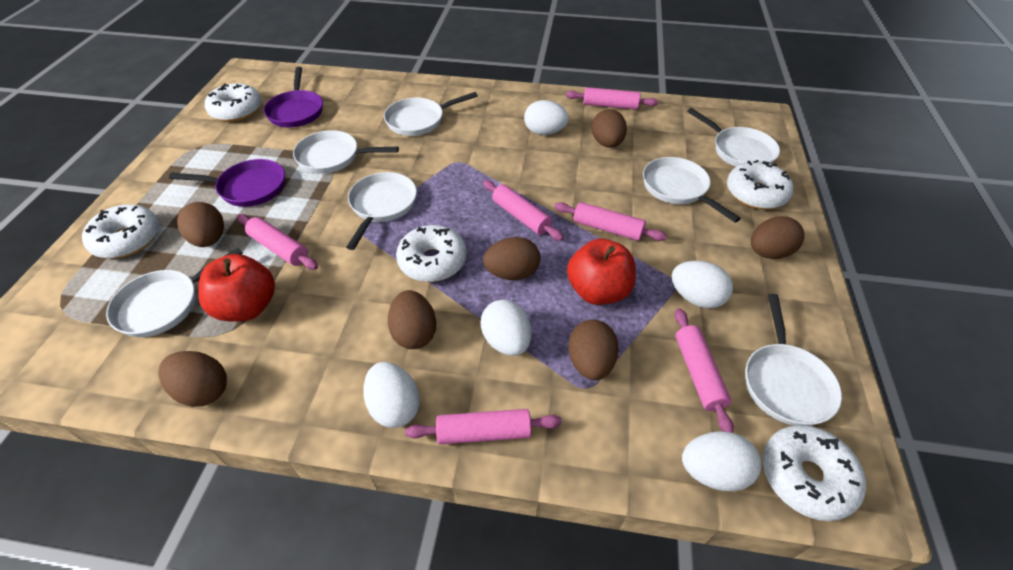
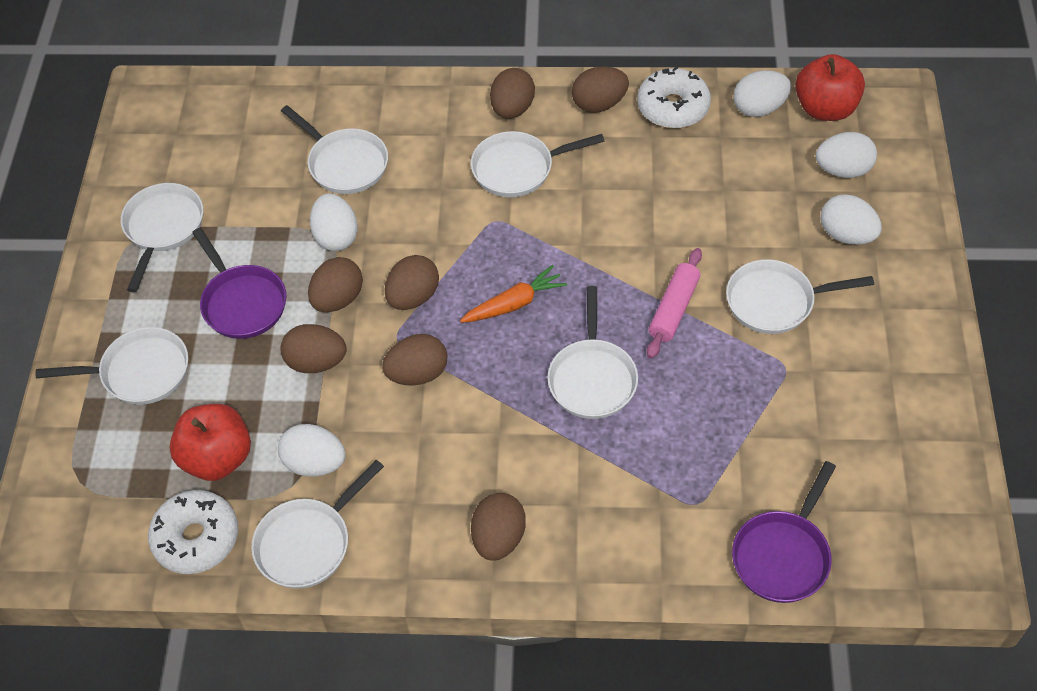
orange carrot: 0 -> 1
pink rolling pin: 6 -> 1
white donut: 5 -> 2

